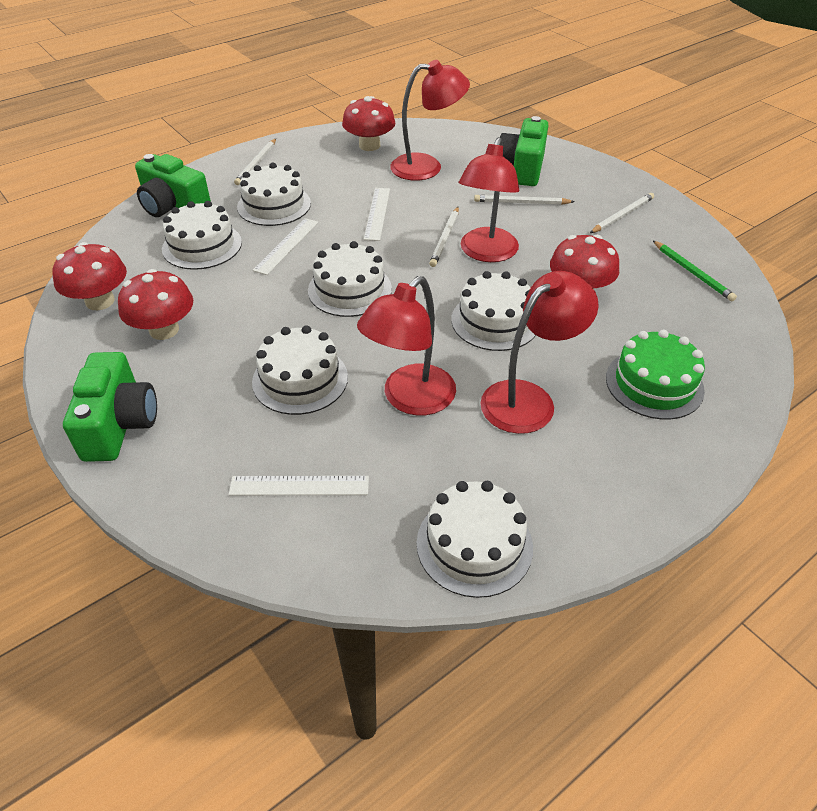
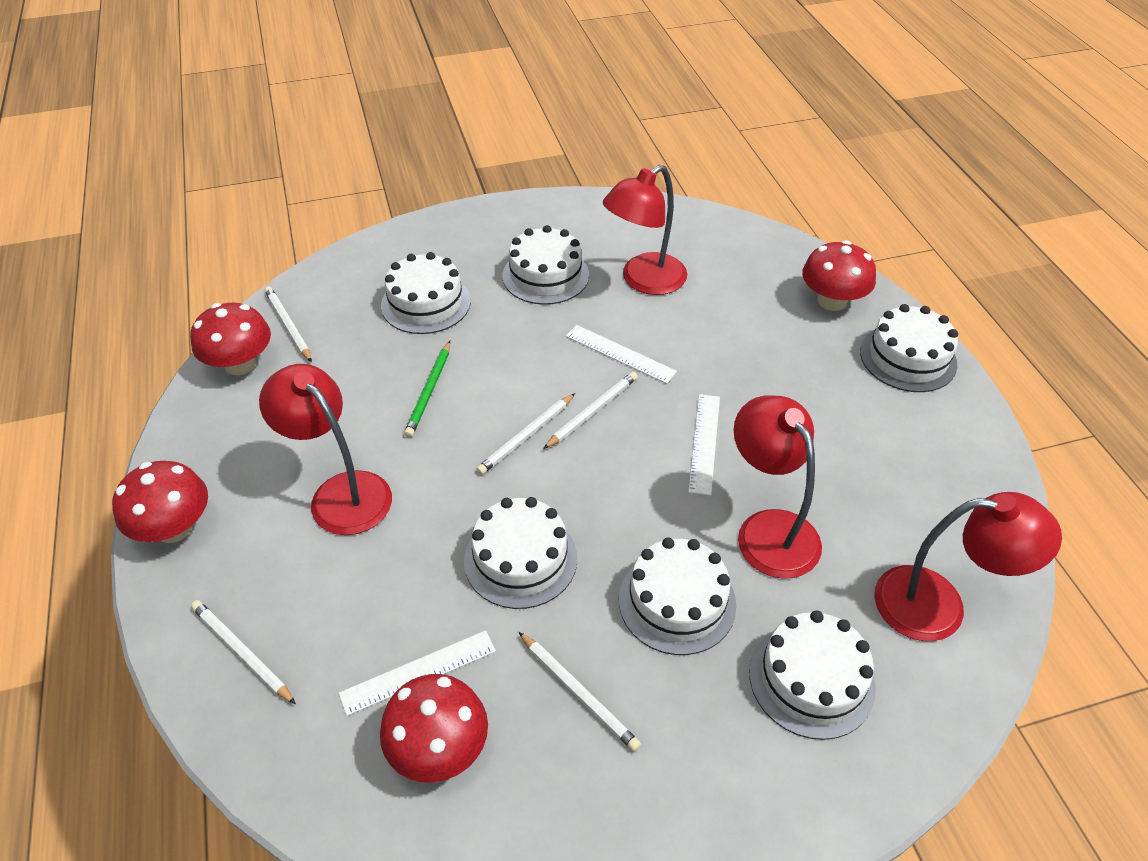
green cake: 1 -> 0
green camera: 3 -> 0
white pencil: 4 -> 5

